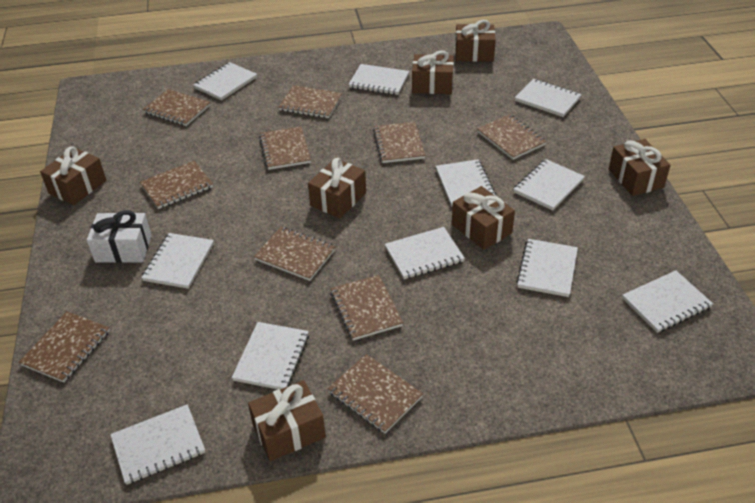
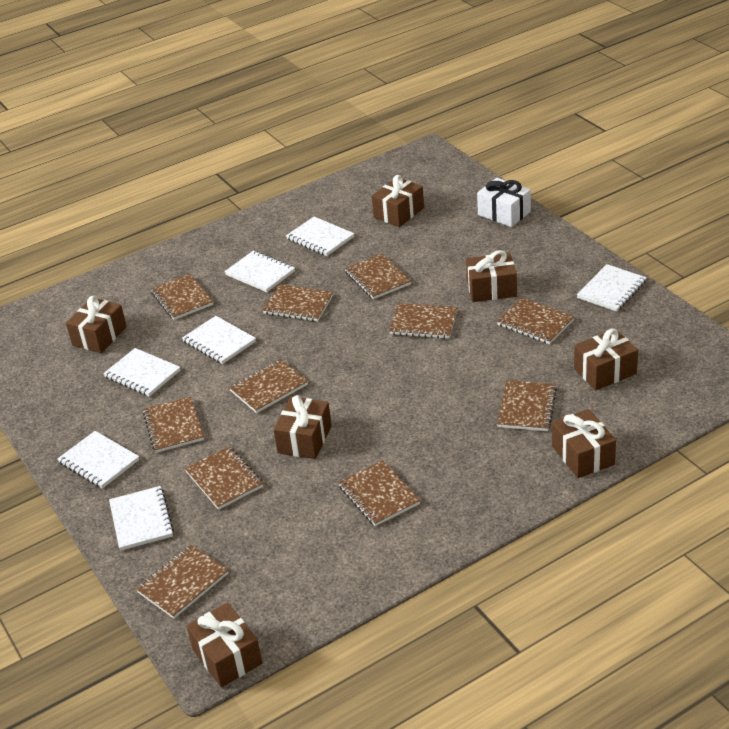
brown notebook: 10 -> 11
white notebook: 11 -> 7

